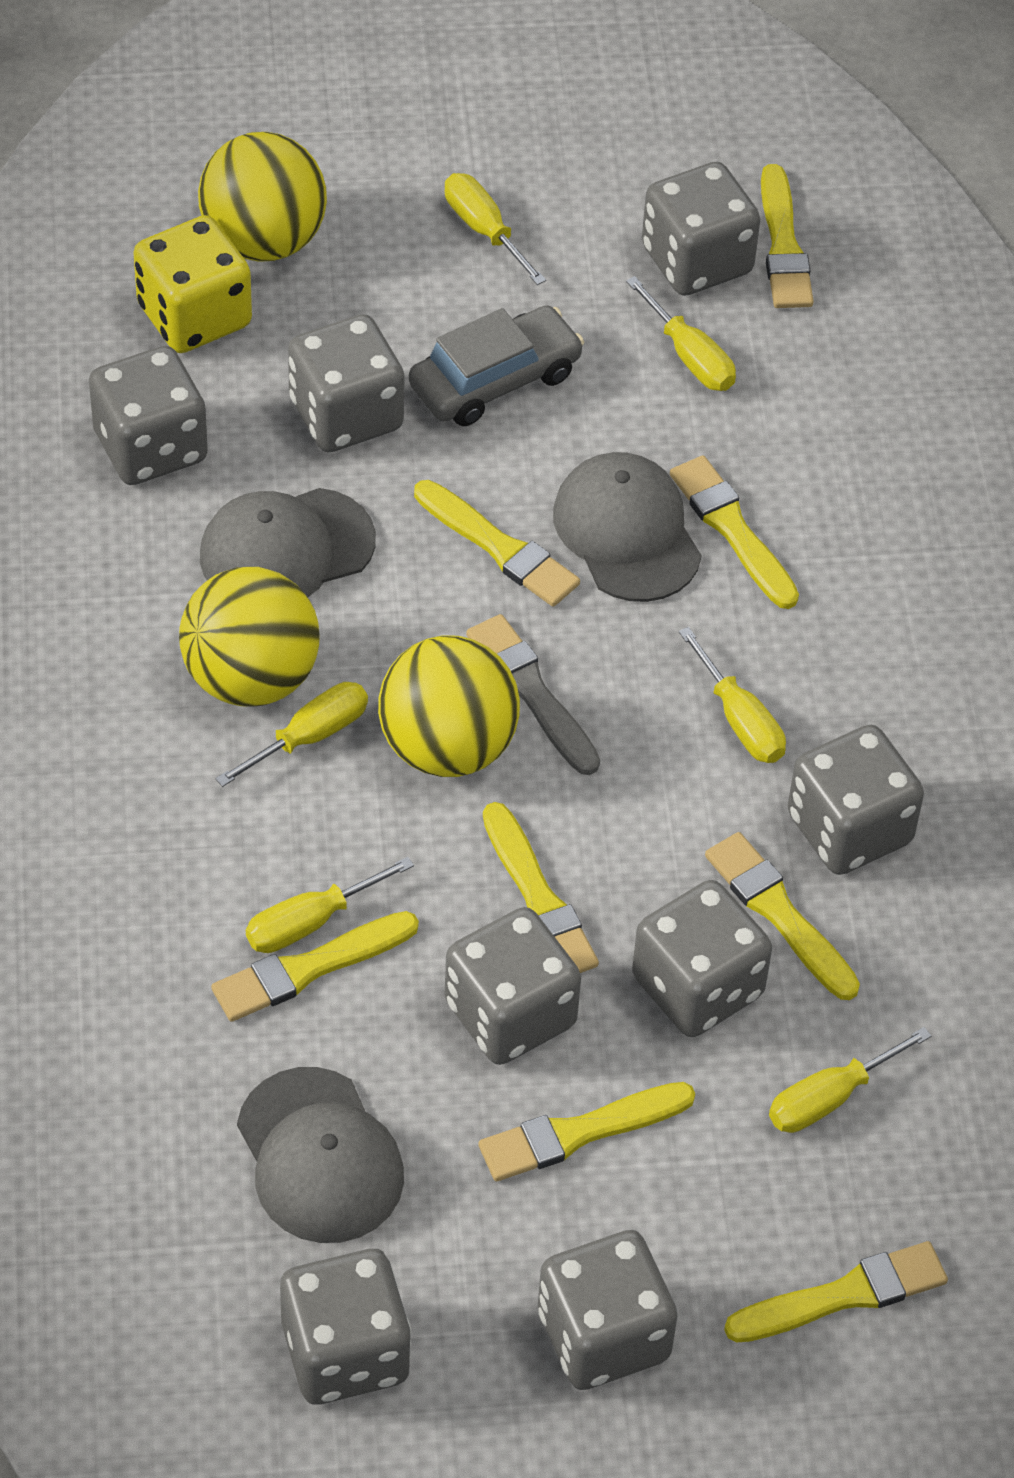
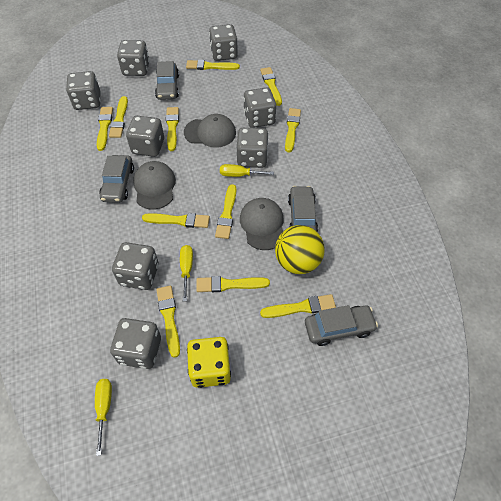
grey brush: 1 -> 0
grey car: 1 -> 4
yellow ball: 3 -> 1
yellow brush: 8 -> 11
yellow screwdriver: 6 -> 3

